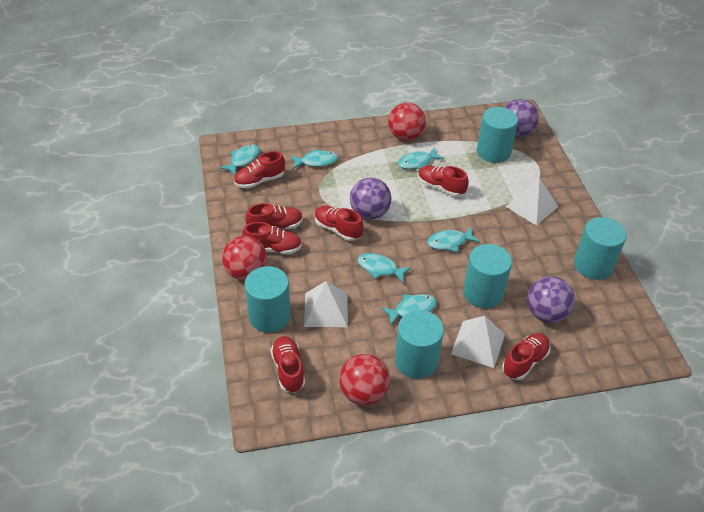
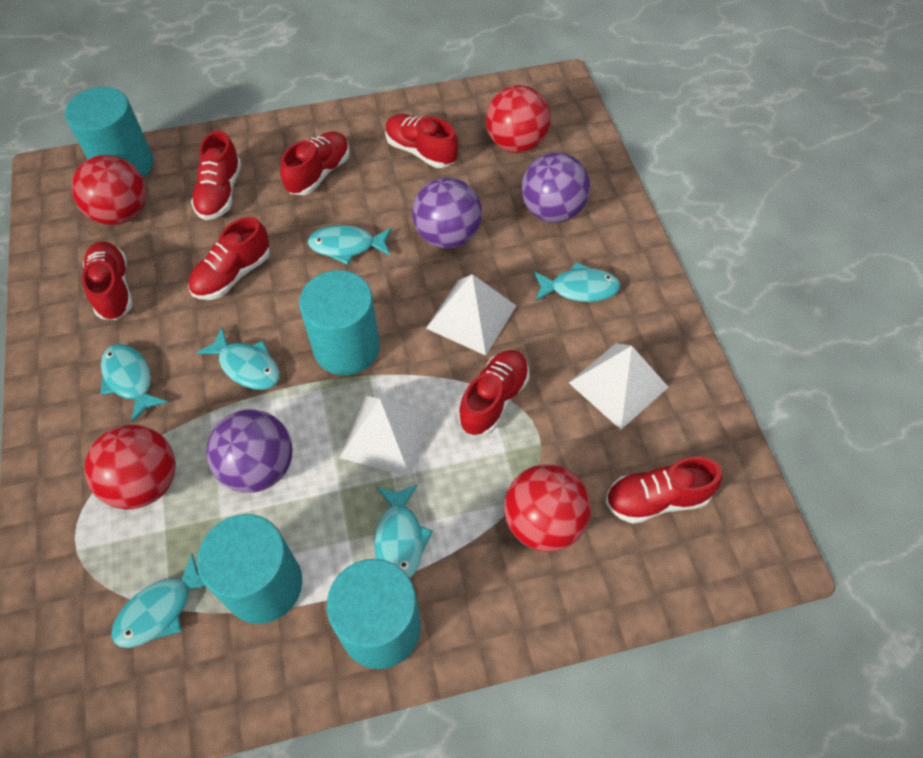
red ball: 3 -> 4
turquoise cylinder: 5 -> 4

